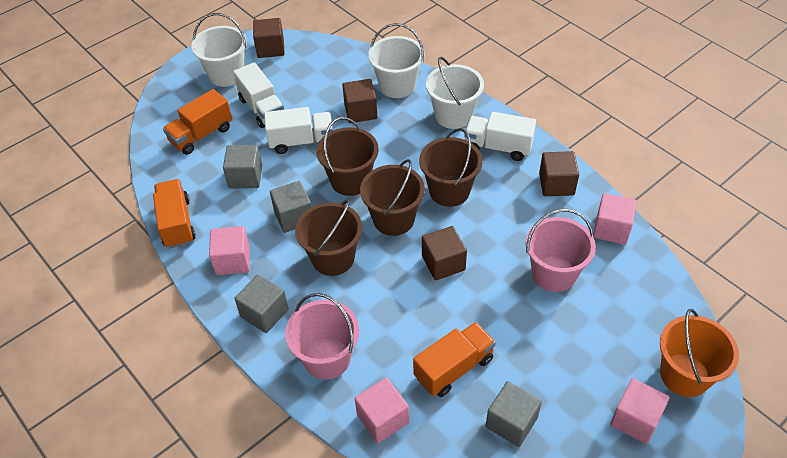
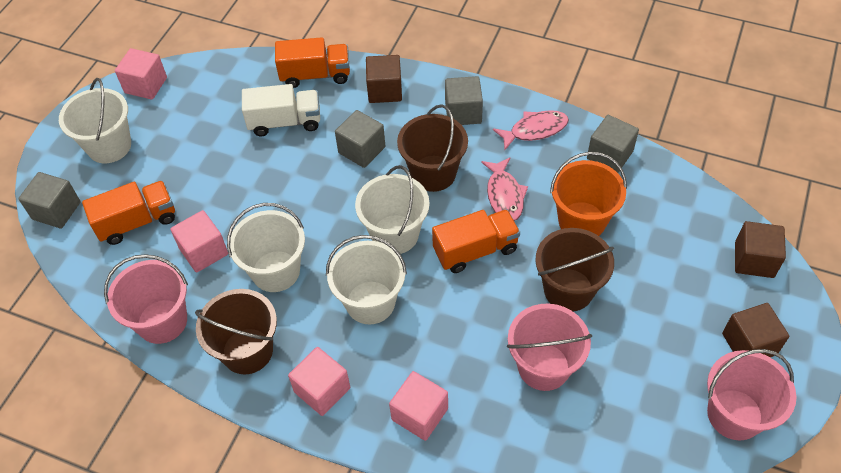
brown bucket: 4 -> 3
brown cube: 4 -> 3
pink bucket: 2 -> 3
pink fish: 0 -> 2
white bucket: 3 -> 4
white truck: 3 -> 1

